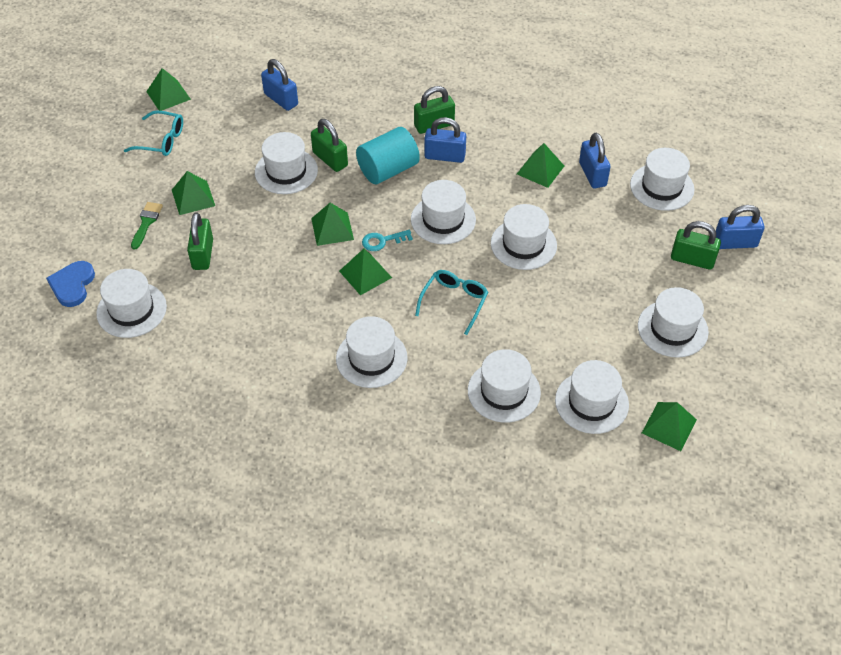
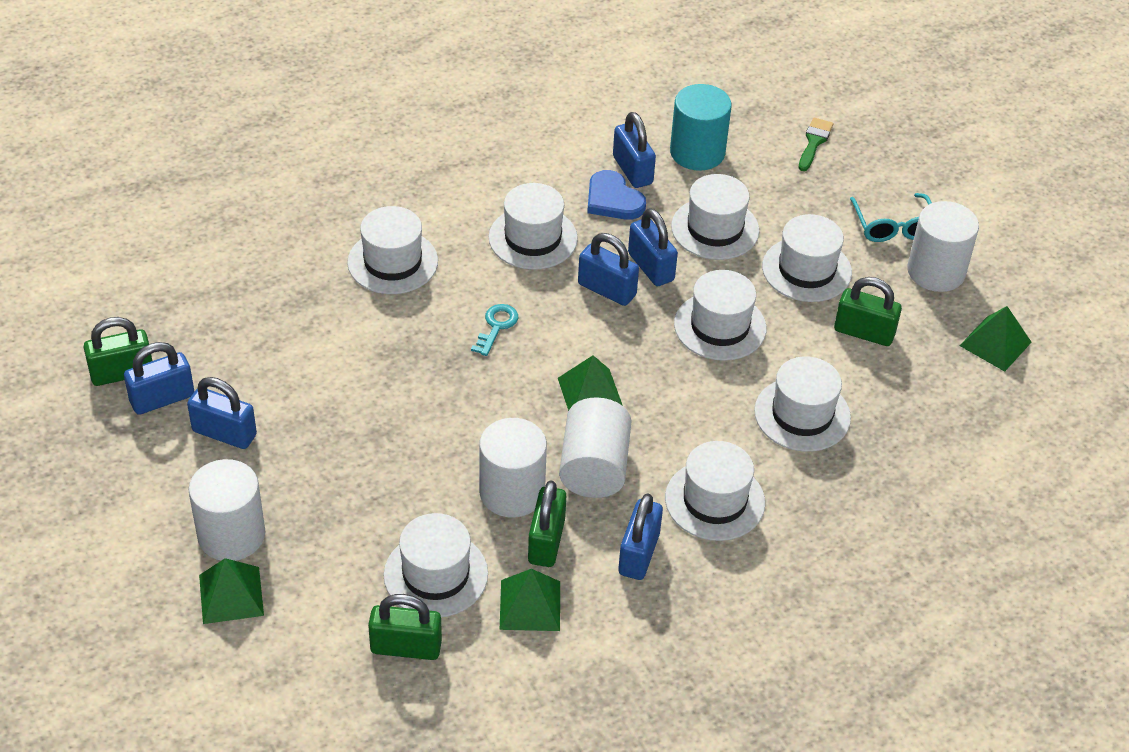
blue padlock: 4 -> 6
green pyramid: 6 -> 4
turquoise glasses: 2 -> 1
white cylinder: 0 -> 4
white hat: 9 -> 8

